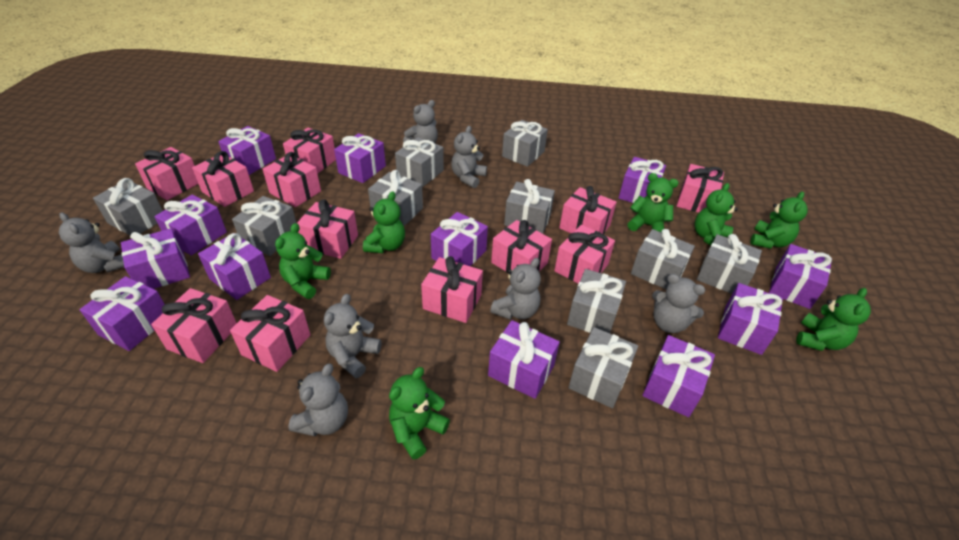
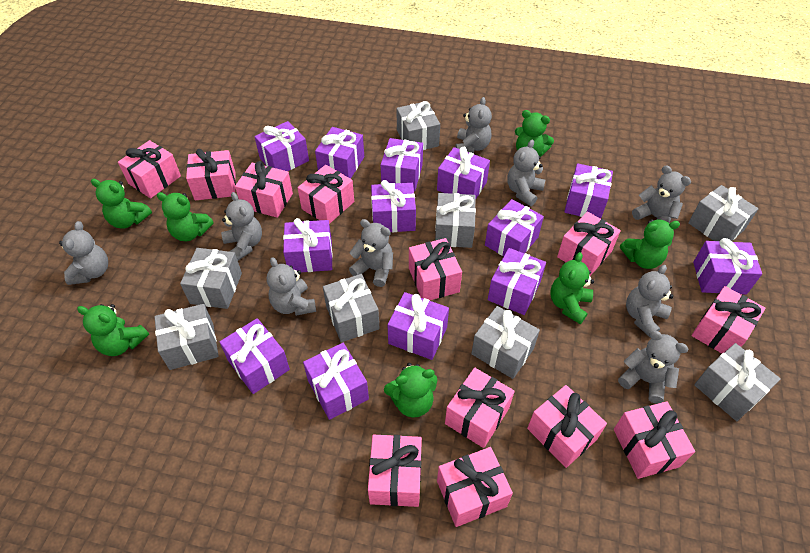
grey gift: 10 -> 8
grey teddy bear: 7 -> 9
purple gift: 12 -> 13

